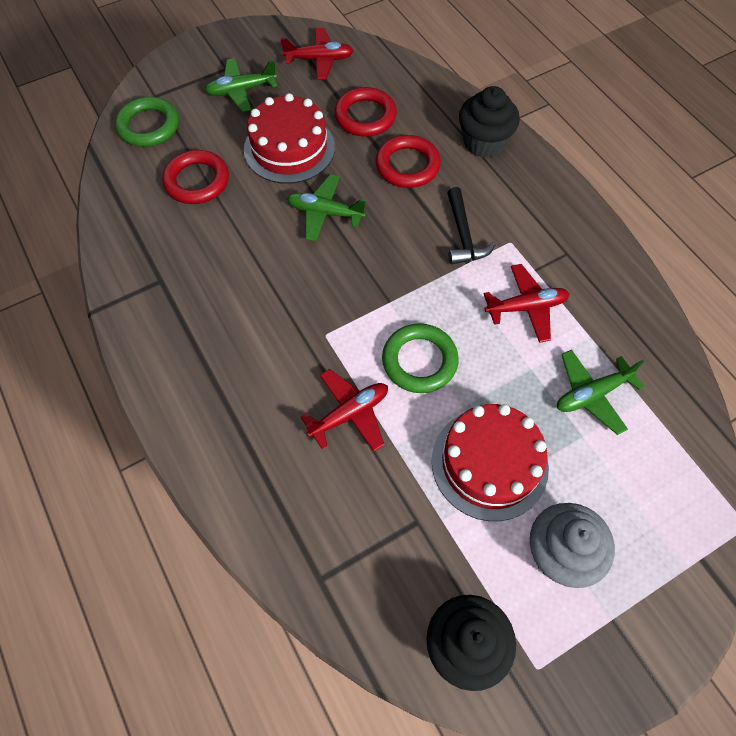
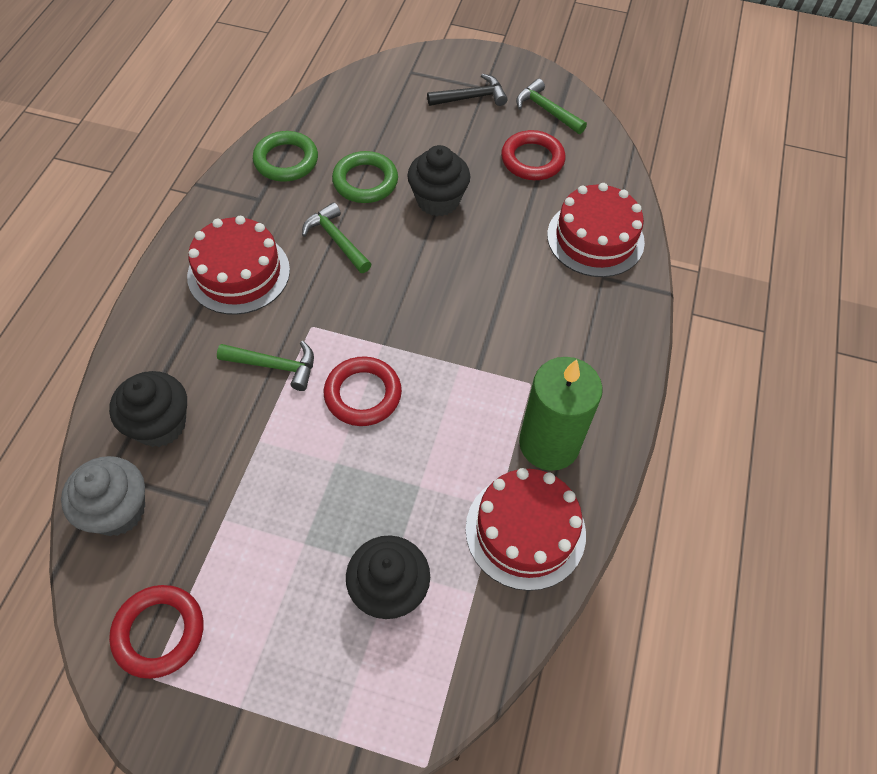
black cupcake: 2 -> 3
green candle: 0 -> 1
green hammer: 0 -> 3
green plane: 3 -> 0
red cake: 2 -> 3
red plane: 3 -> 0

